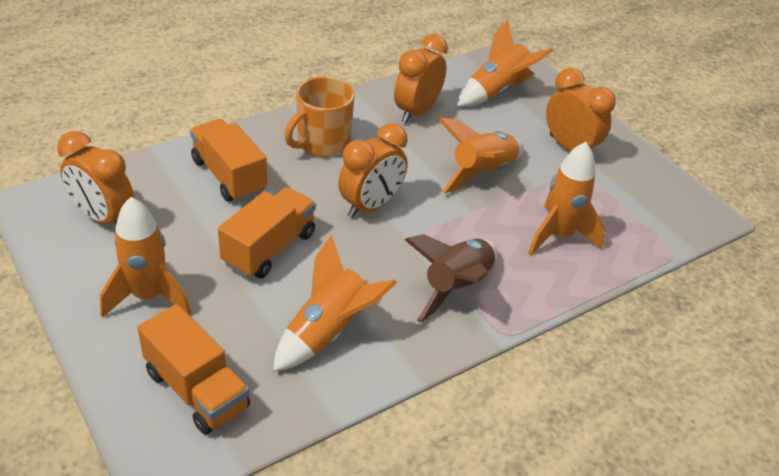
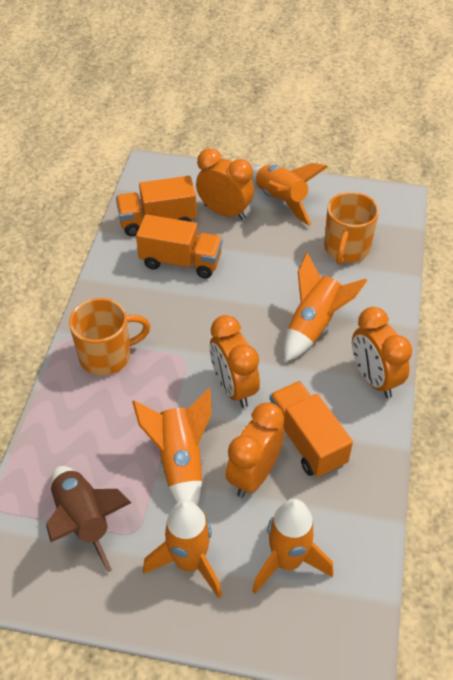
orange mug: 1 -> 2

